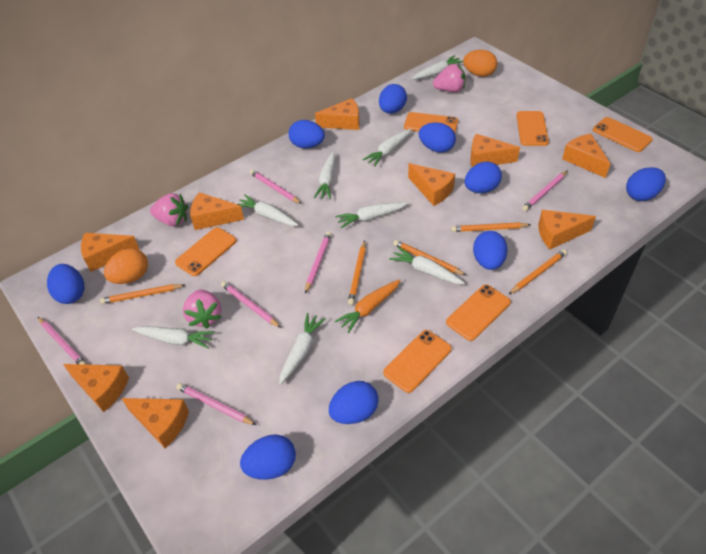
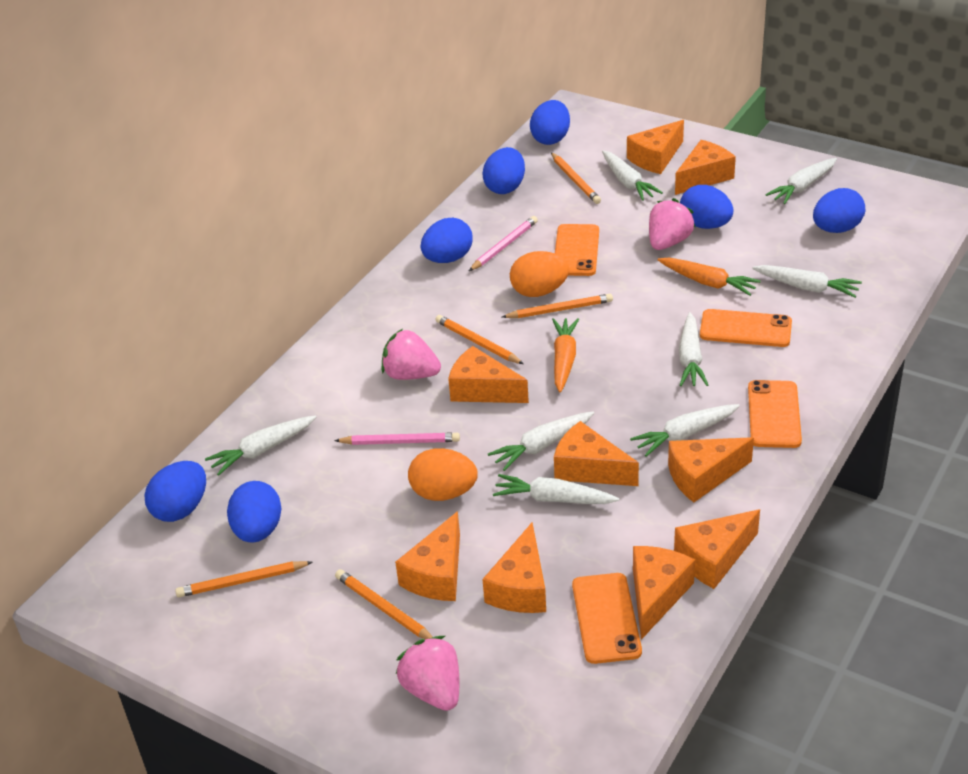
blue egg: 9 -> 7
orange carrot: 1 -> 2
orange phone: 6 -> 4
pink pencil: 6 -> 2

